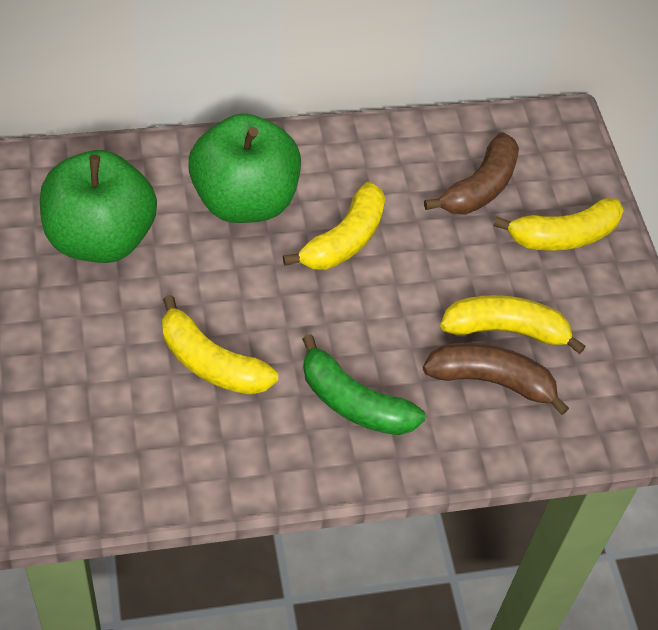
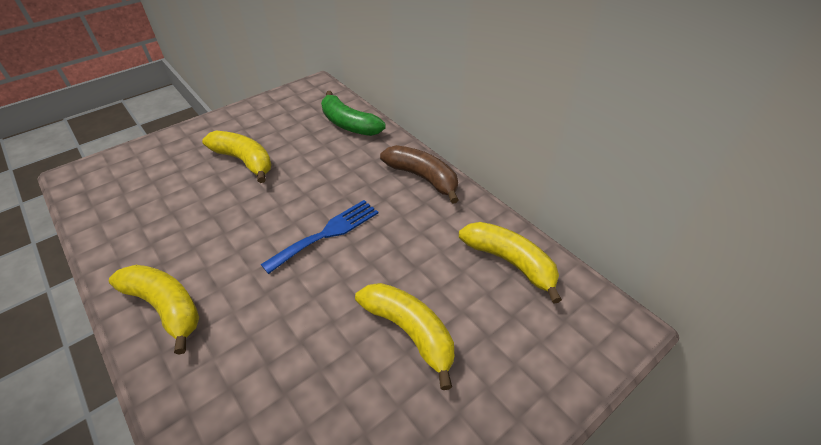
blue fork: 0 -> 1
brown banana: 2 -> 1
green apple: 2 -> 0

